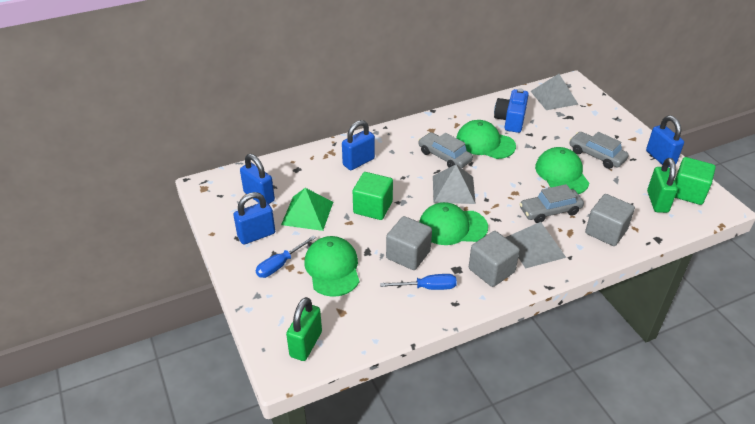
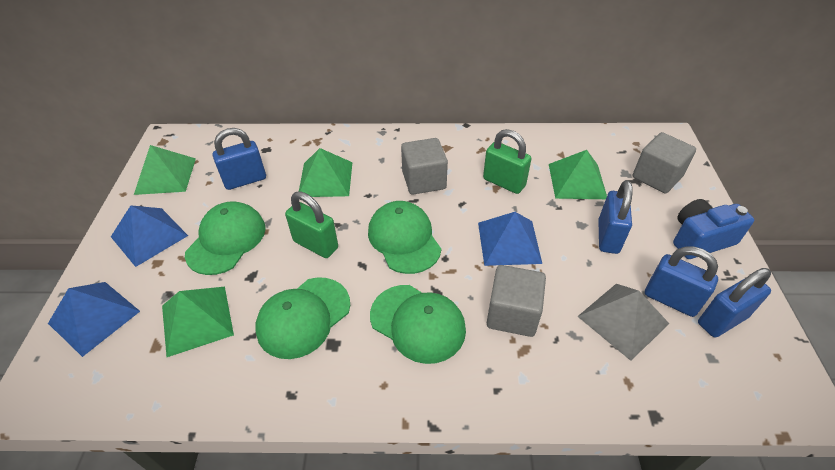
blue pyramid: 0 -> 3
blue screwdriver: 2 -> 0
green cube: 2 -> 0
green pyramid: 1 -> 4
grey car: 3 -> 0
grey pyramid: 3 -> 1

